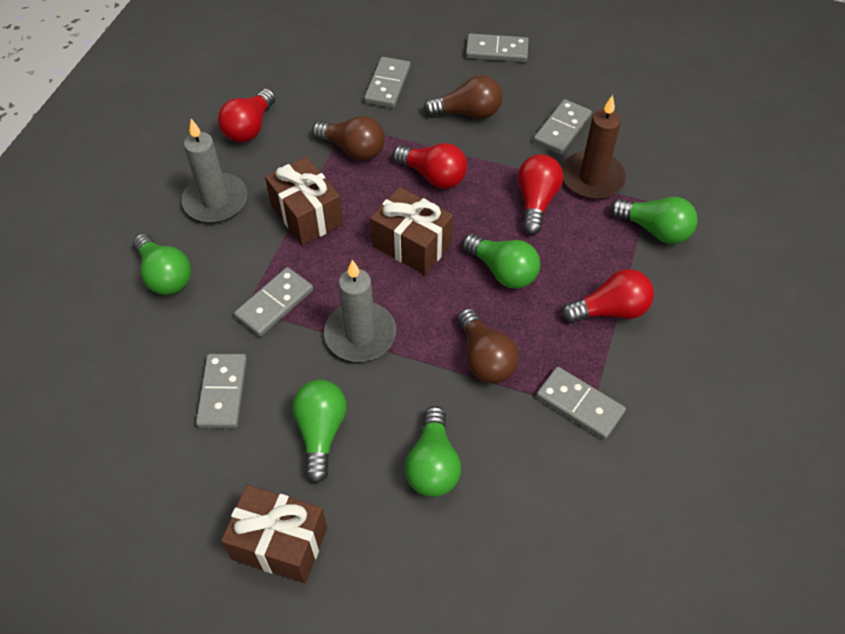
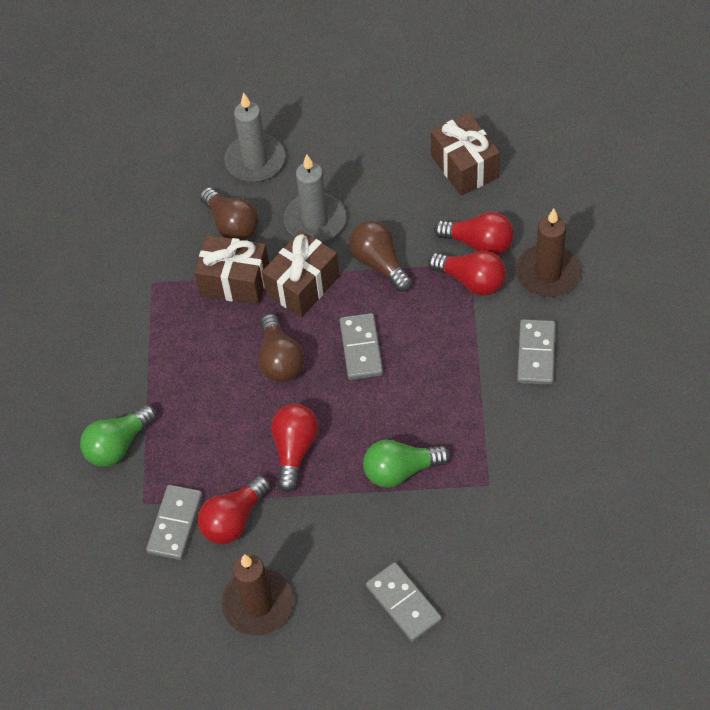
brown candle: 1 -> 2
green light bulb: 5 -> 2
grey domino: 6 -> 4

